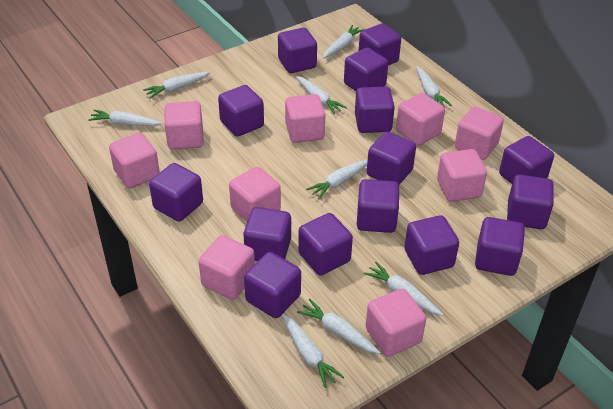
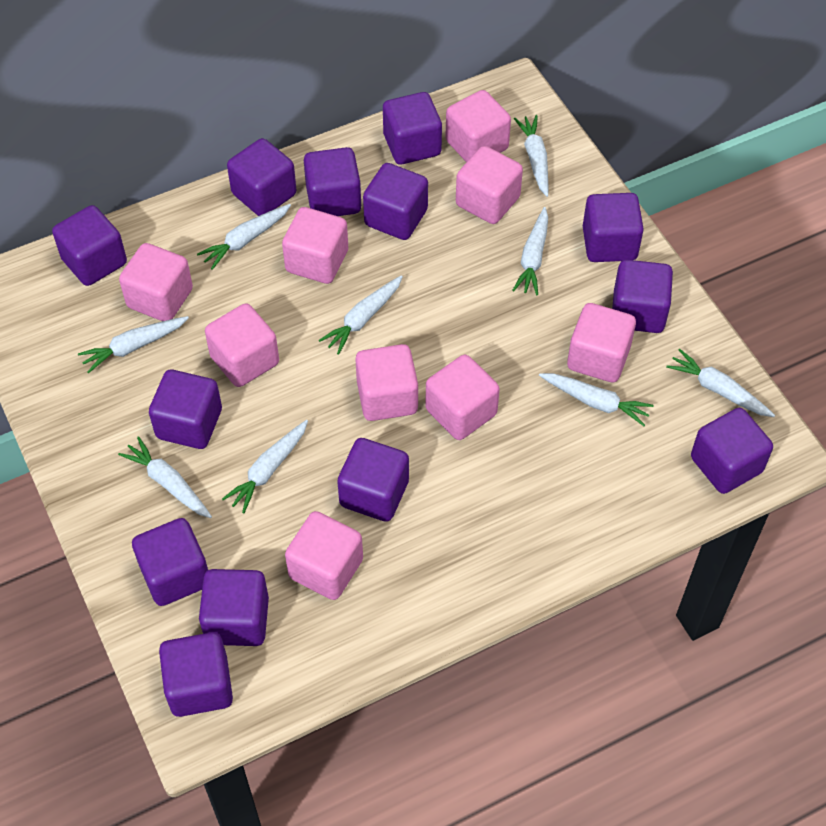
purple cube: 15 -> 13

